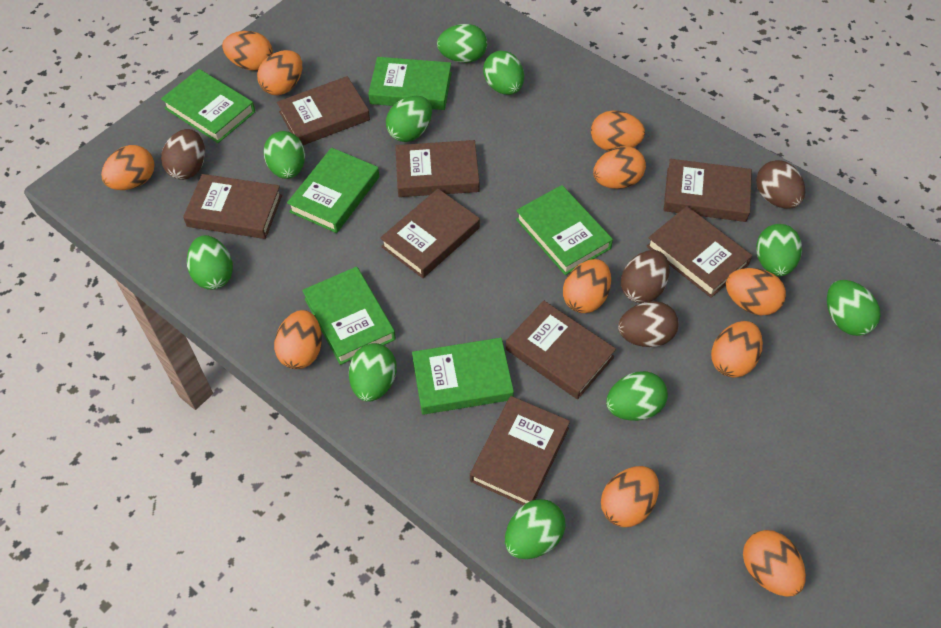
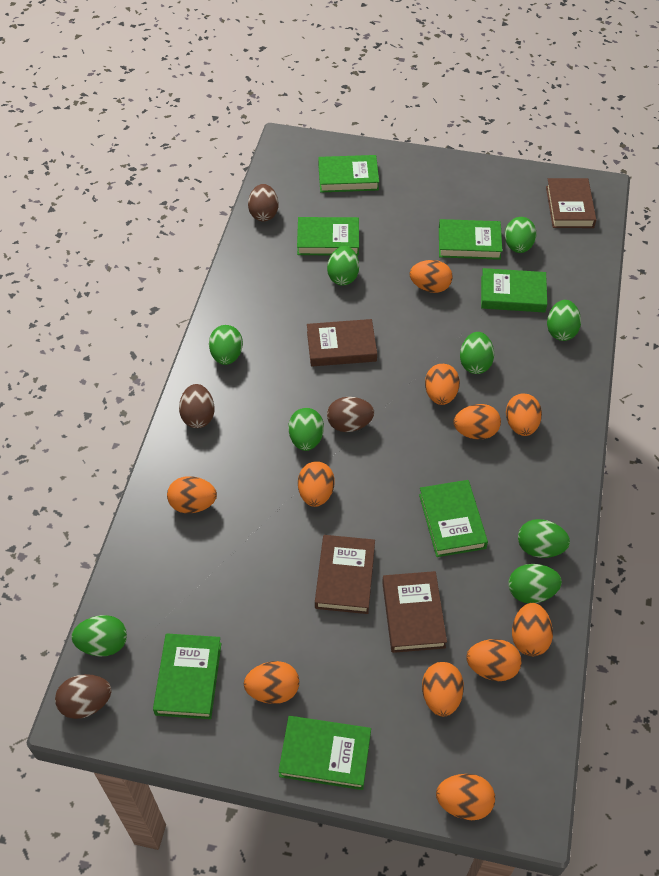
brown book: 8 -> 4
green book: 6 -> 7
green egg: 10 -> 9

